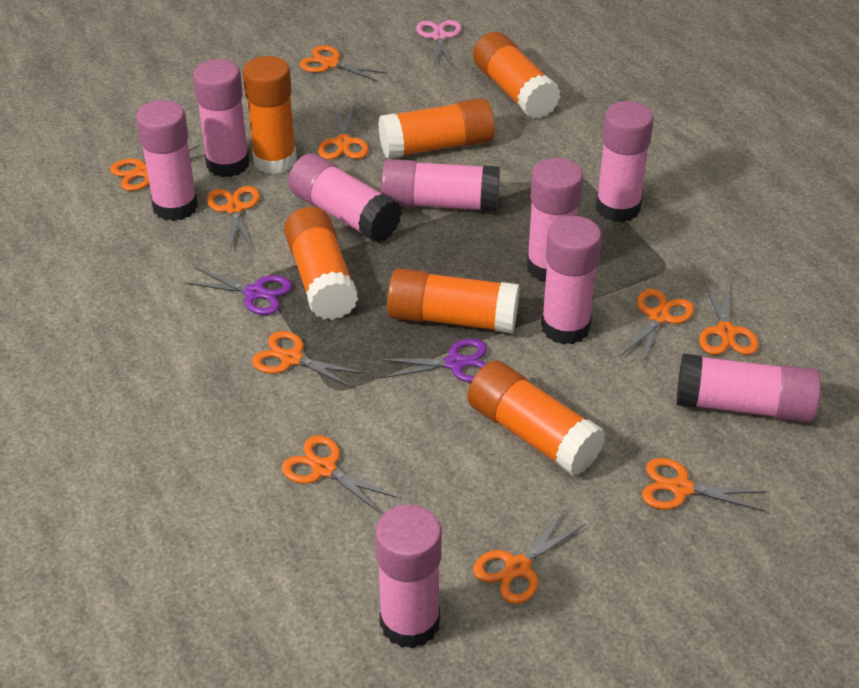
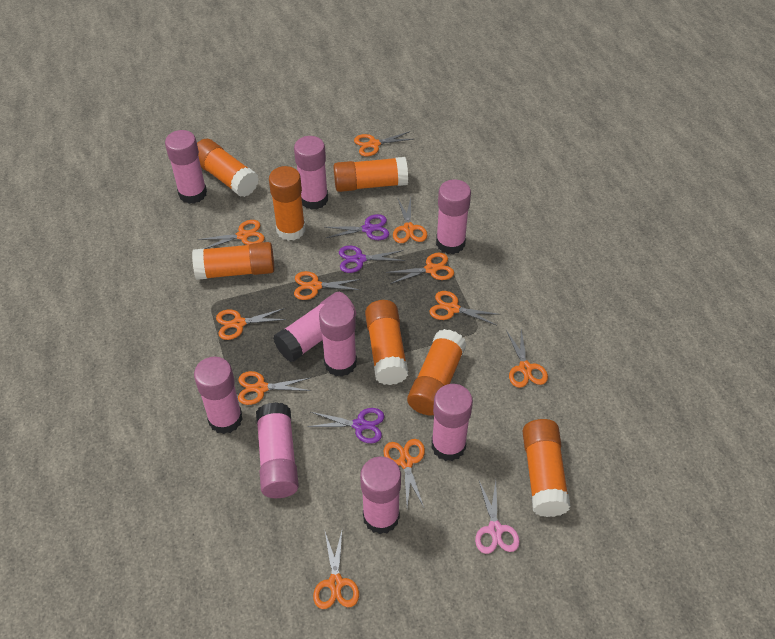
orange glue stick: 6 -> 7
orange scissors: 10 -> 11
purple scissors: 2 -> 3

